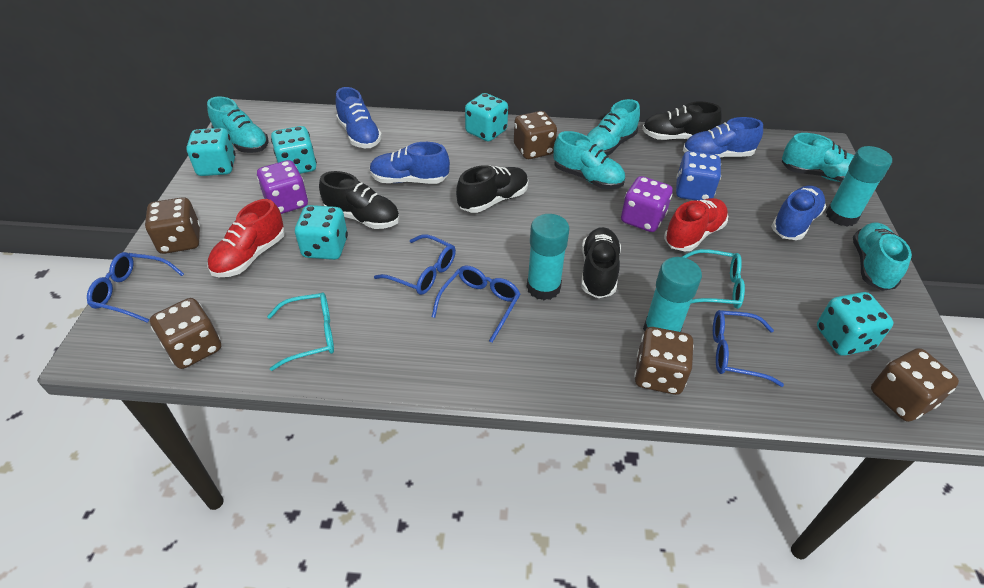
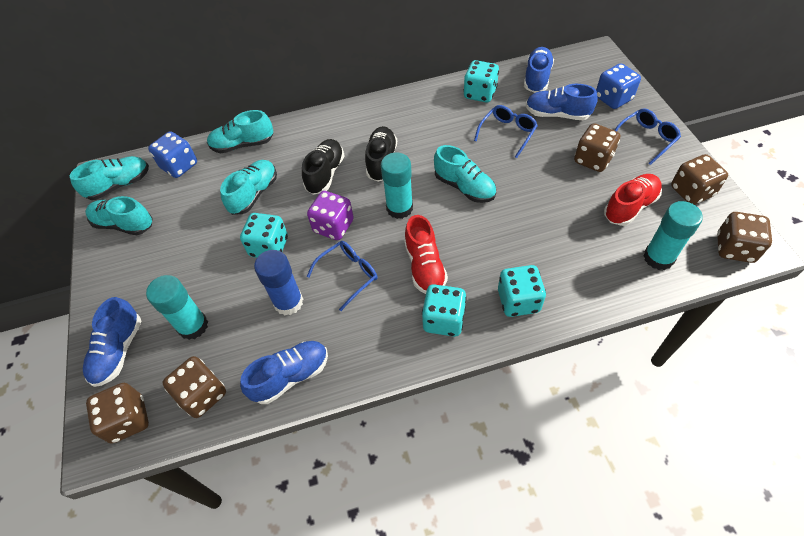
black shoe: 4 -> 2
blue dice: 1 -> 2
blue glasses: 4 -> 3
blue glue stick: 0 -> 1
purple dice: 2 -> 1
turquoise dice: 5 -> 4
turquoise glasses: 2 -> 0

